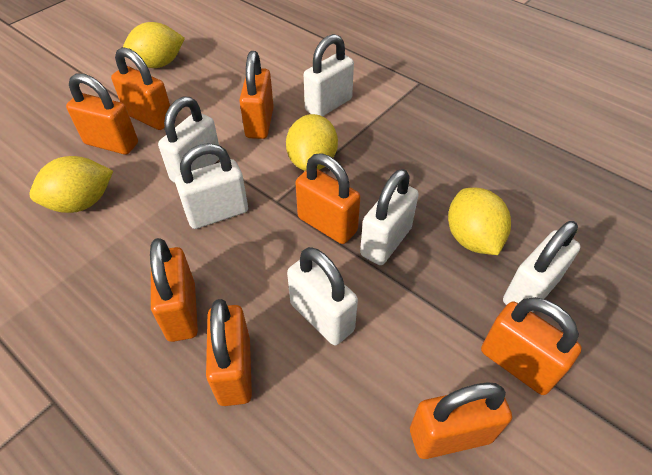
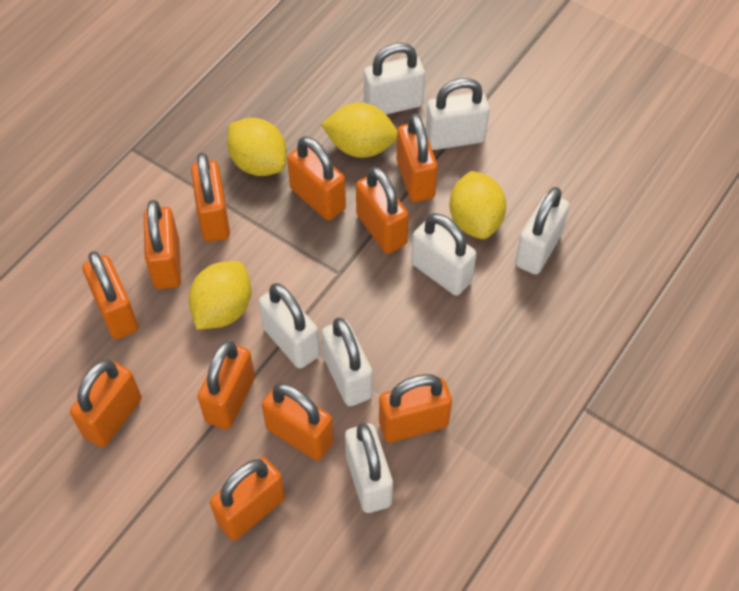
orange padlock: 8 -> 11
white padlock: 6 -> 7

